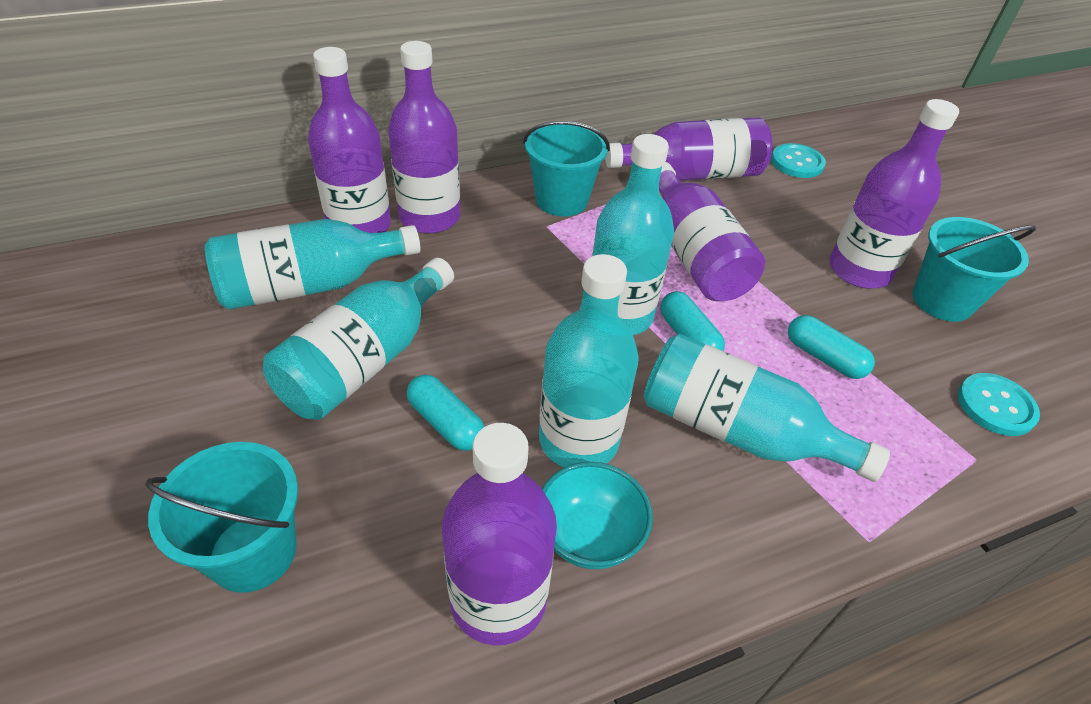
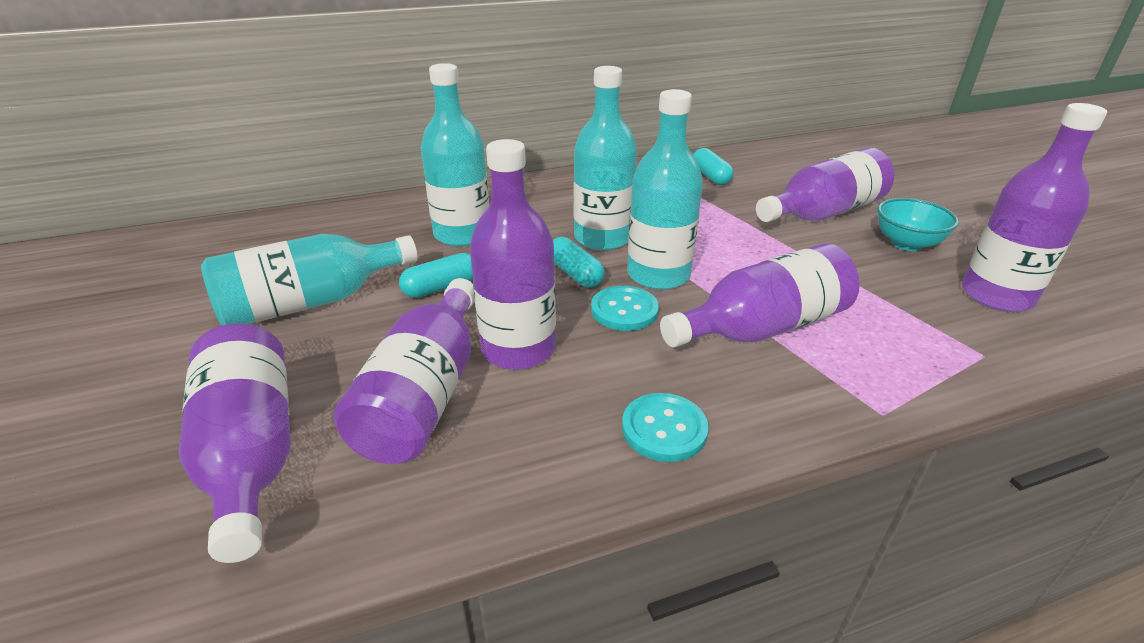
turquoise bottle: 5 -> 4
turquoise bucket: 3 -> 0

